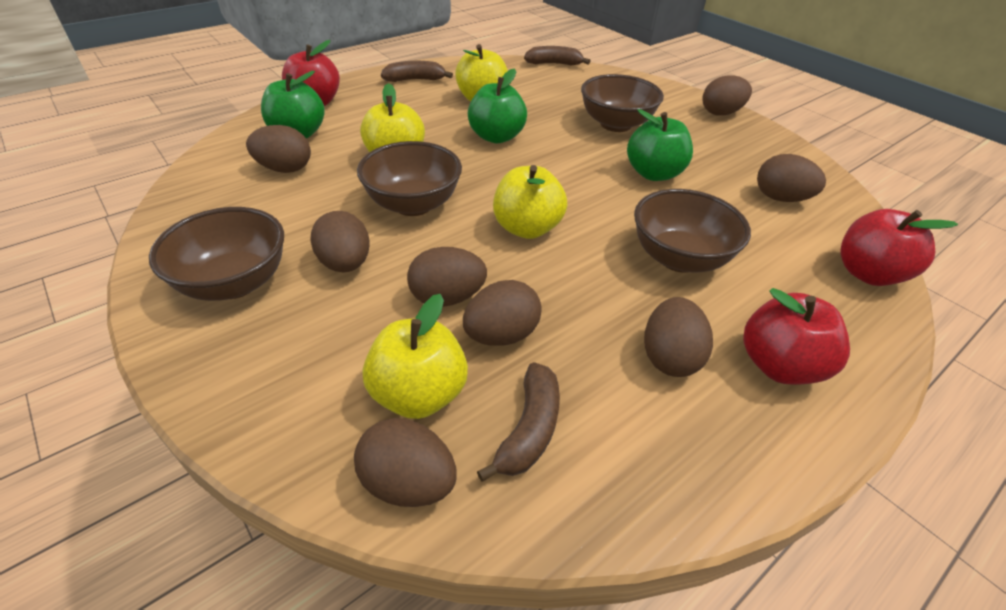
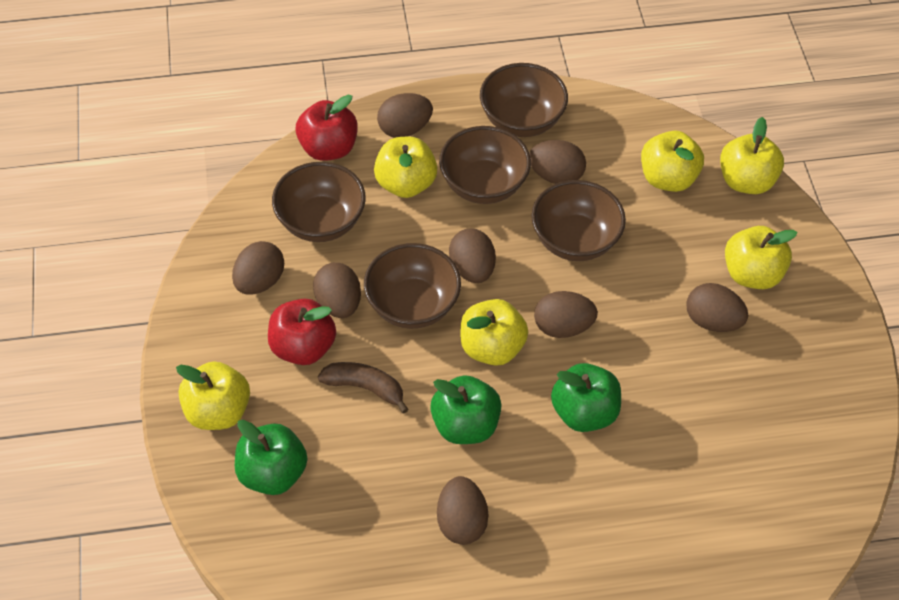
brown banana: 3 -> 1
brown bowl: 4 -> 5
red apple: 3 -> 2
yellow apple: 4 -> 6

